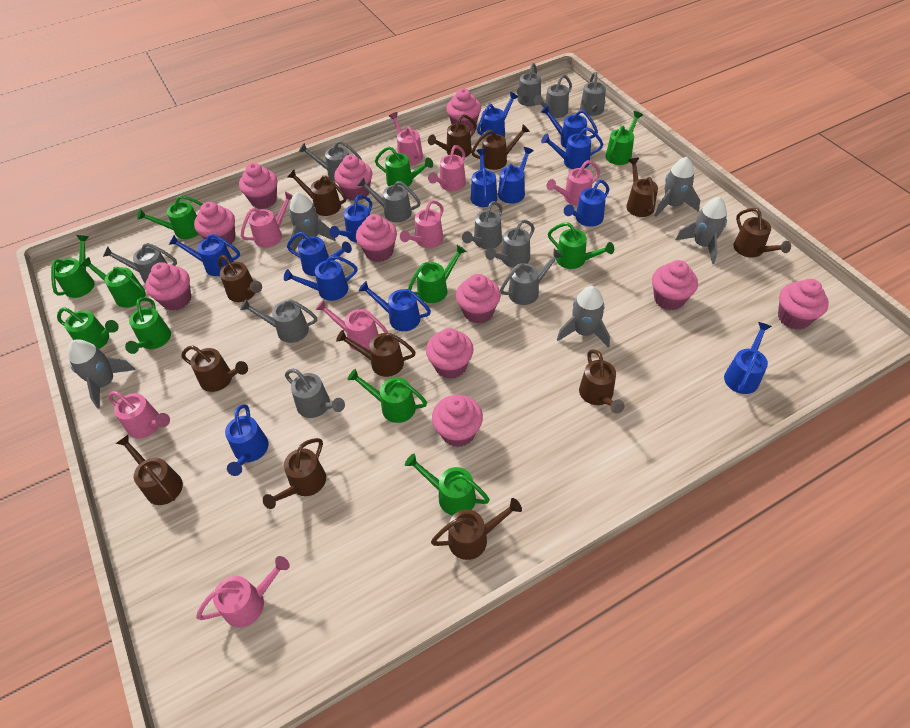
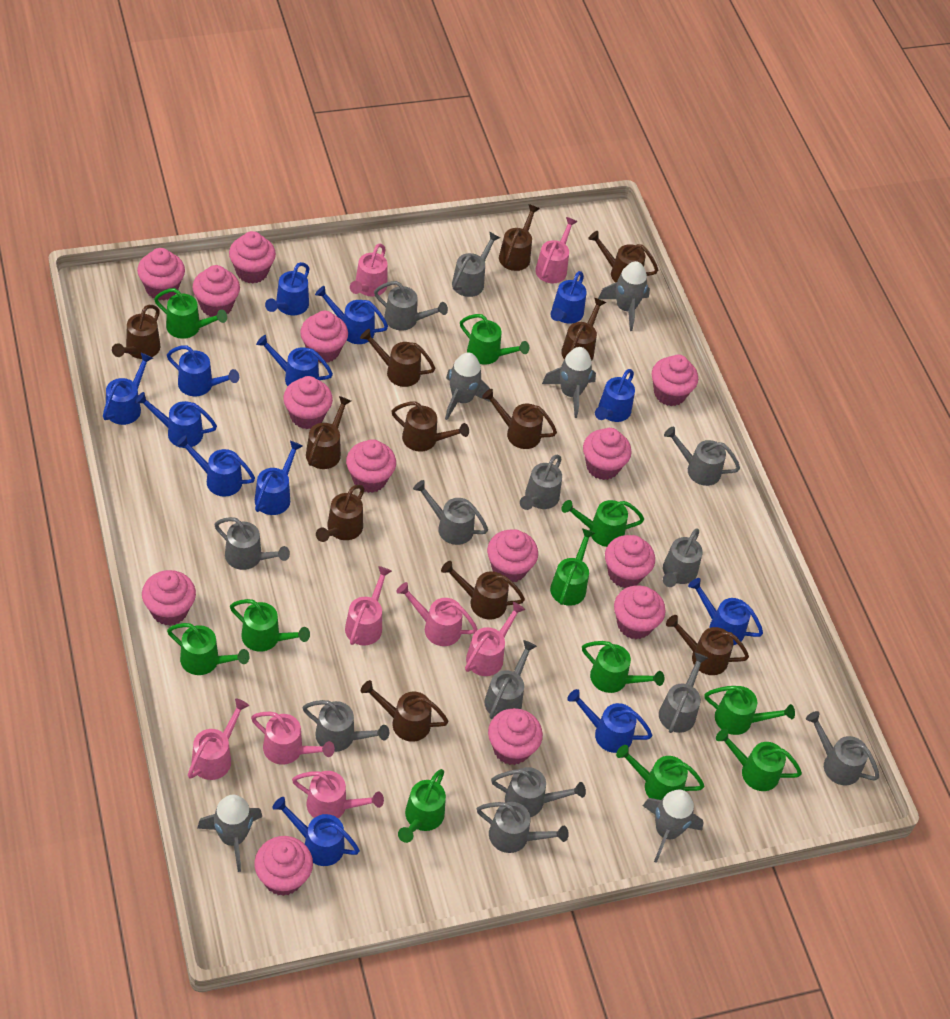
grey watering can: 11 -> 13
pink cupcake: 11 -> 14

